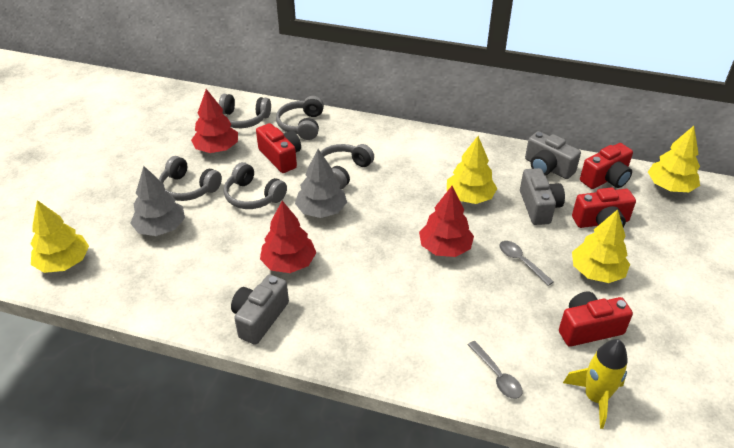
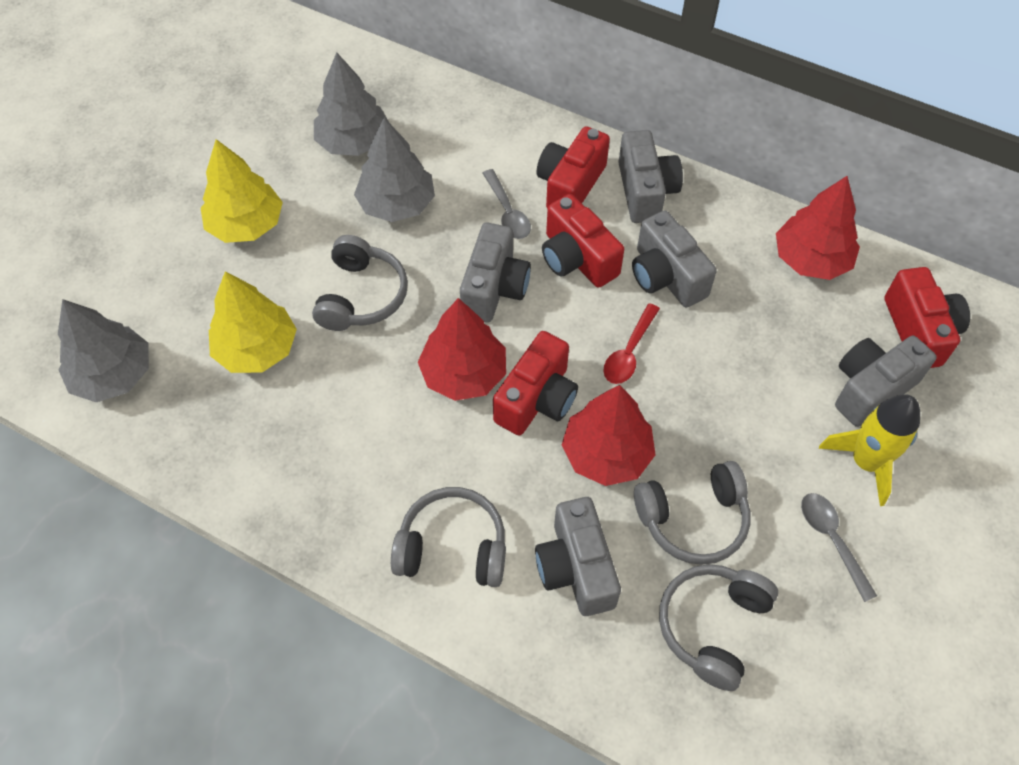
grey camera: 3 -> 5
grey headphones: 5 -> 4
grey tree: 2 -> 3
red spoon: 0 -> 1
yellow tree: 4 -> 2

